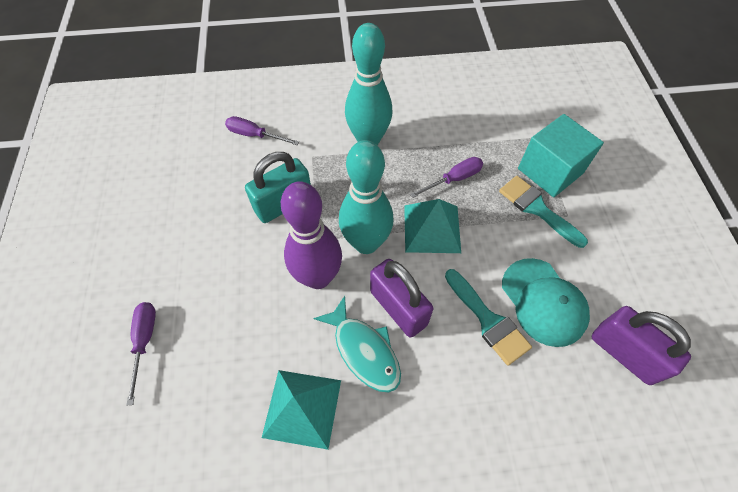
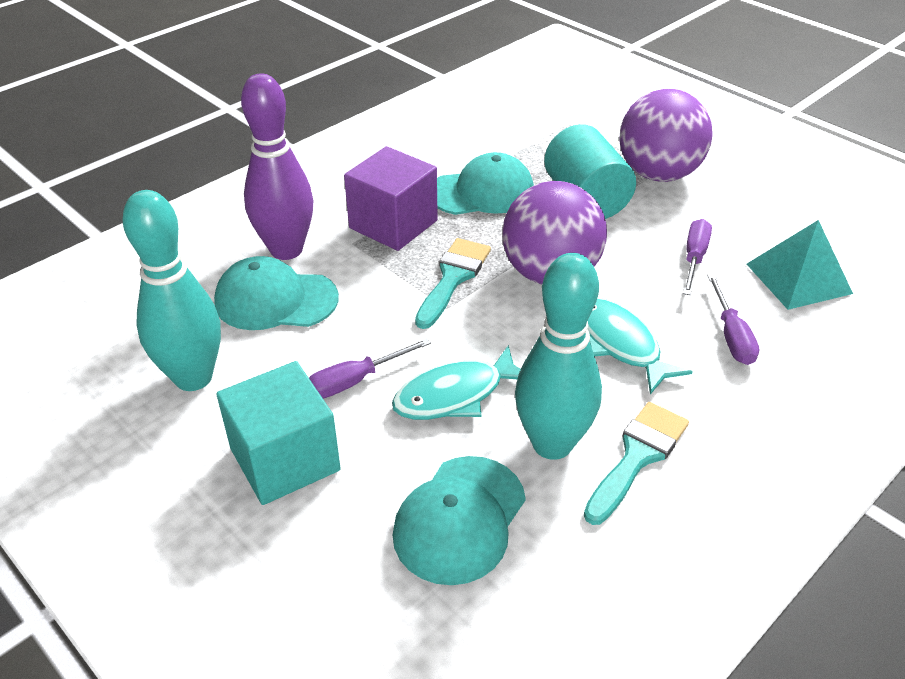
purple ball: 0 -> 2
purple cube: 0 -> 1
purple padlock: 2 -> 0
turquoise cap: 1 -> 3
turquoise cylinder: 0 -> 1
turquoise fish: 1 -> 2
turquoise padlock: 1 -> 0
turquoise pyramid: 2 -> 1

